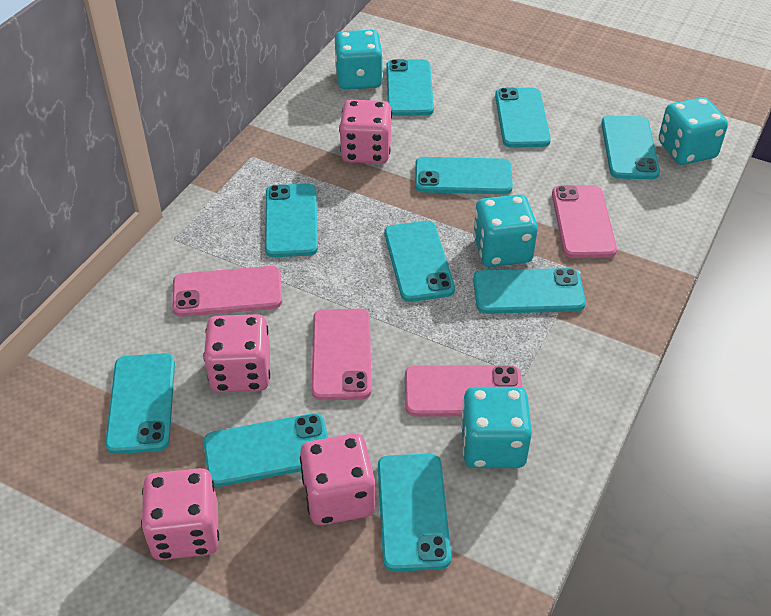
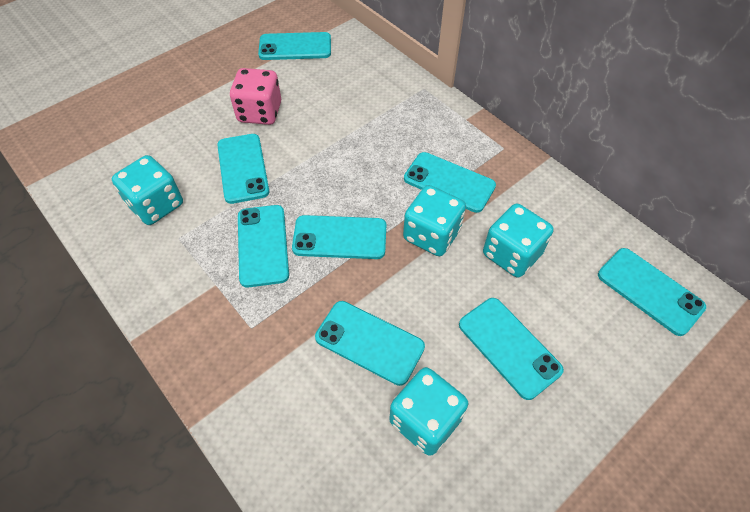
pink dice: 4 -> 1
pink phone: 4 -> 0
turquoise phone: 10 -> 8

